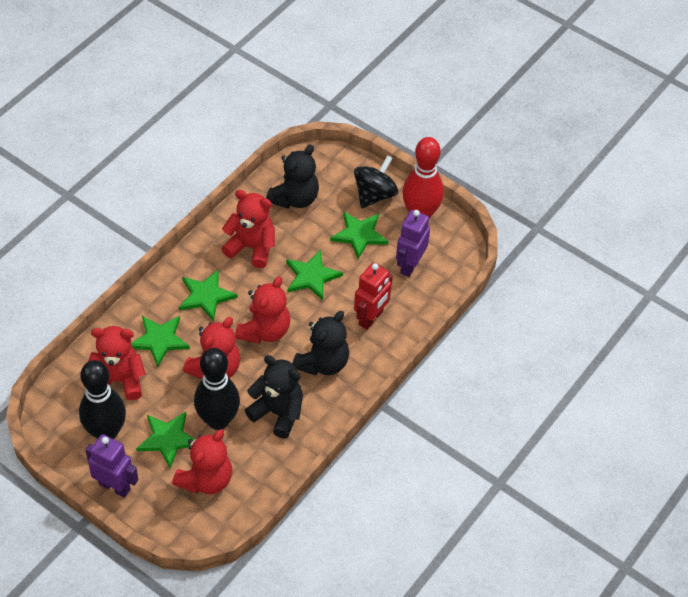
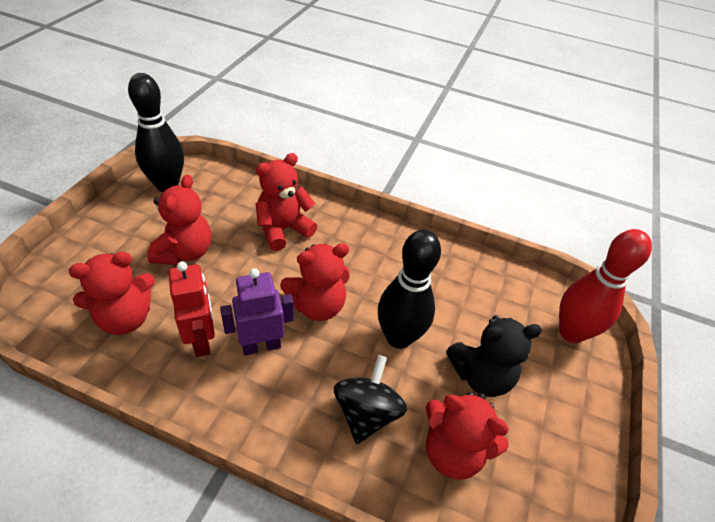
black teddy bear: 3 -> 1
green star: 5 -> 0
purple robot: 2 -> 1

